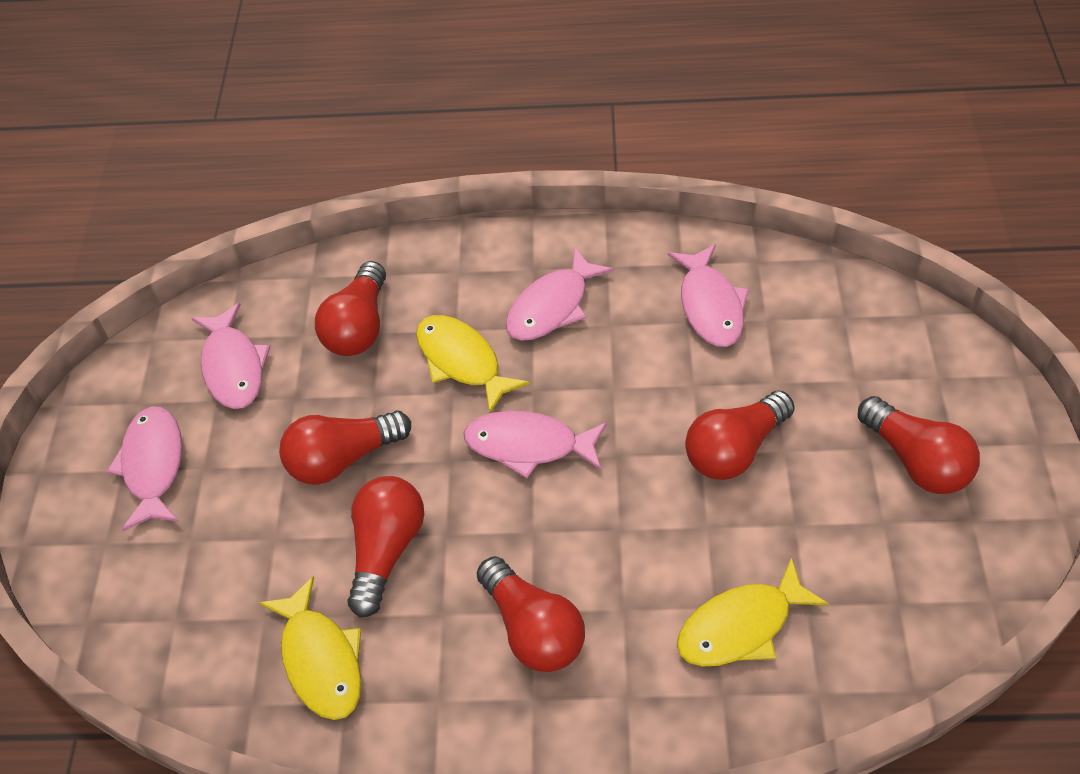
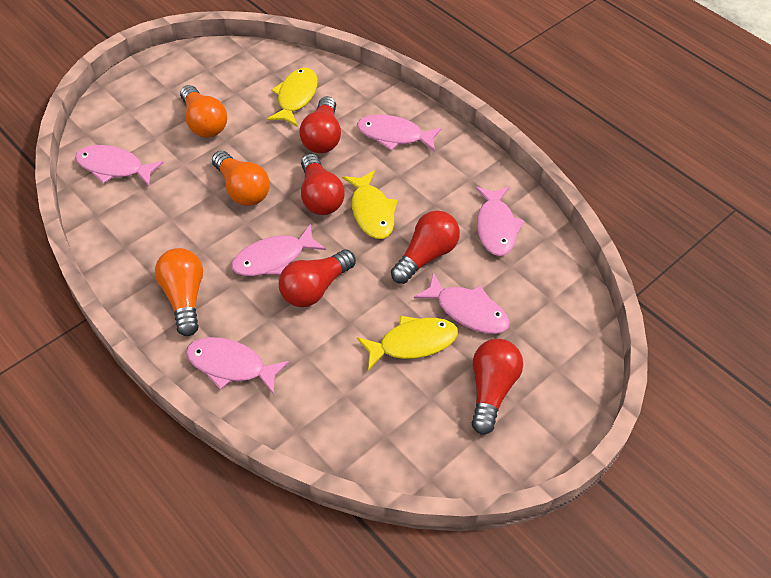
orange light bulb: 0 -> 3
pink fish: 5 -> 6
red light bulb: 6 -> 5

